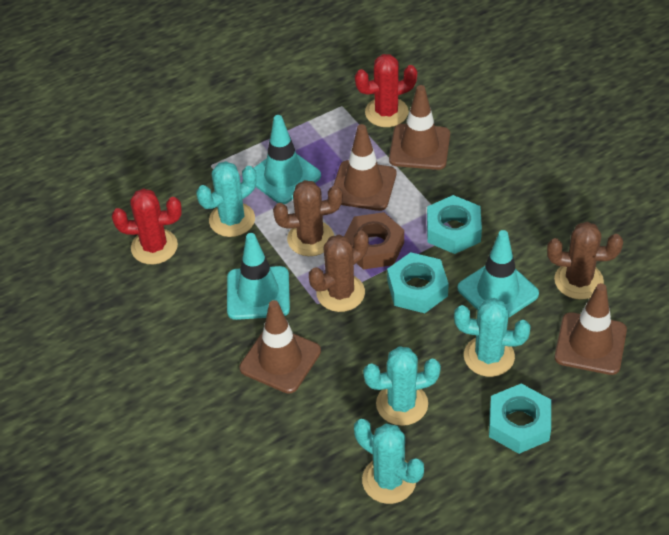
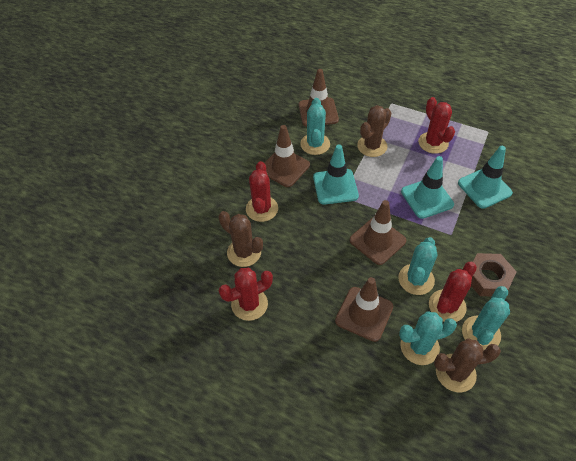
red cactus: 2 -> 4
turquoise nut: 3 -> 0

